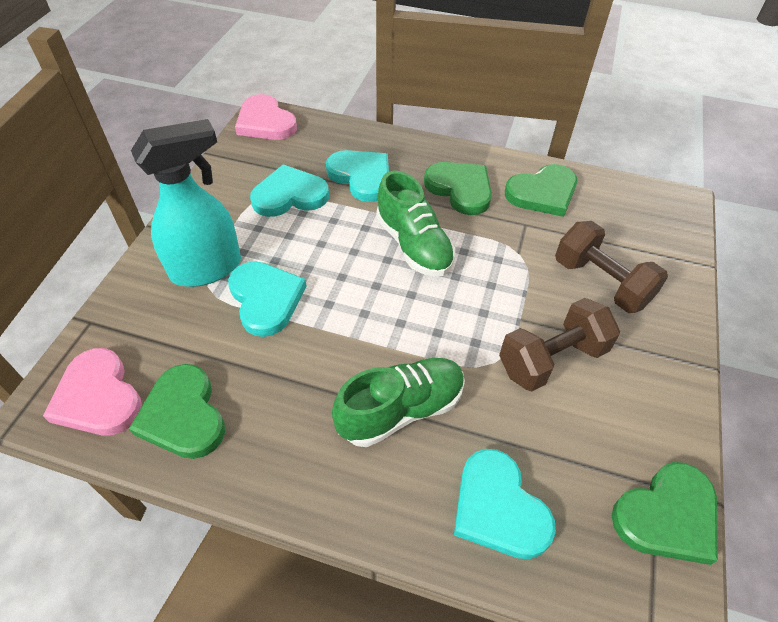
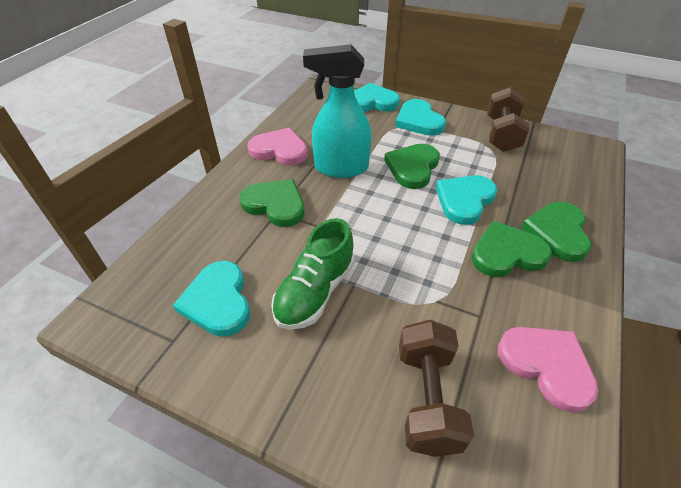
green shoe: 2 -> 1

